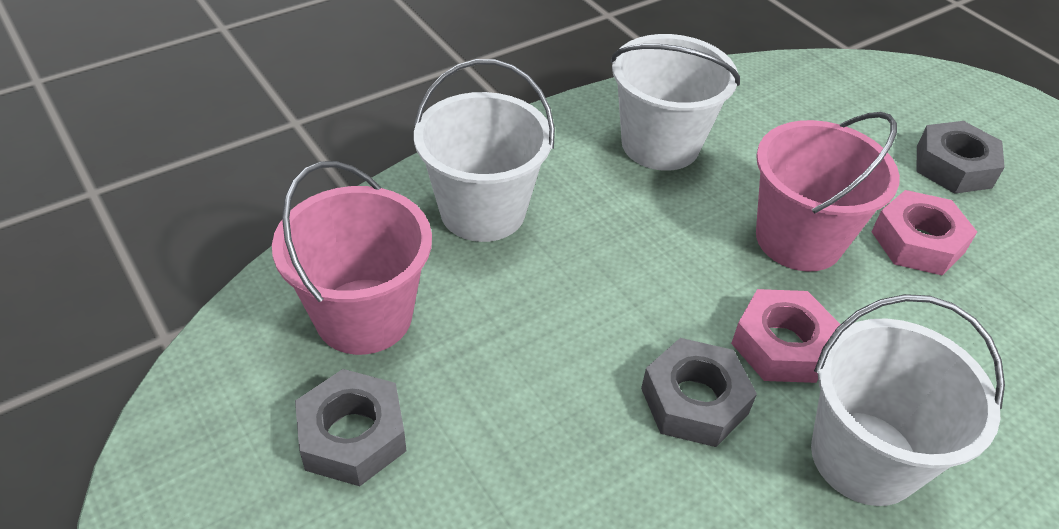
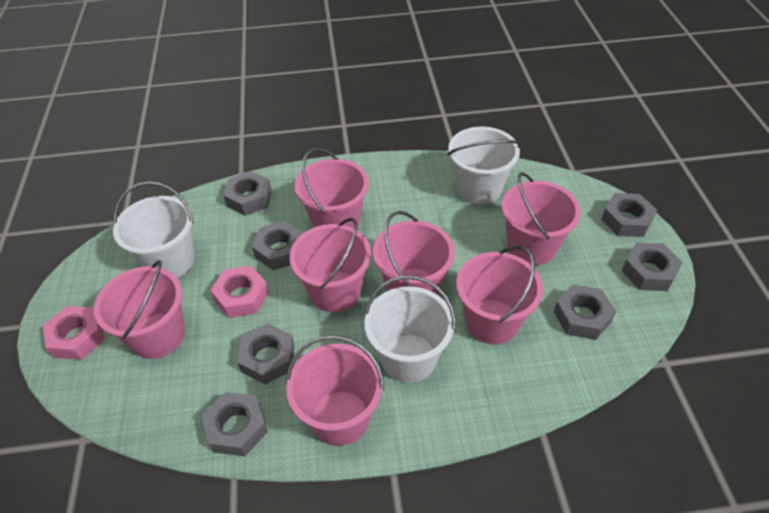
grey nut: 3 -> 7
pink bucket: 2 -> 7

